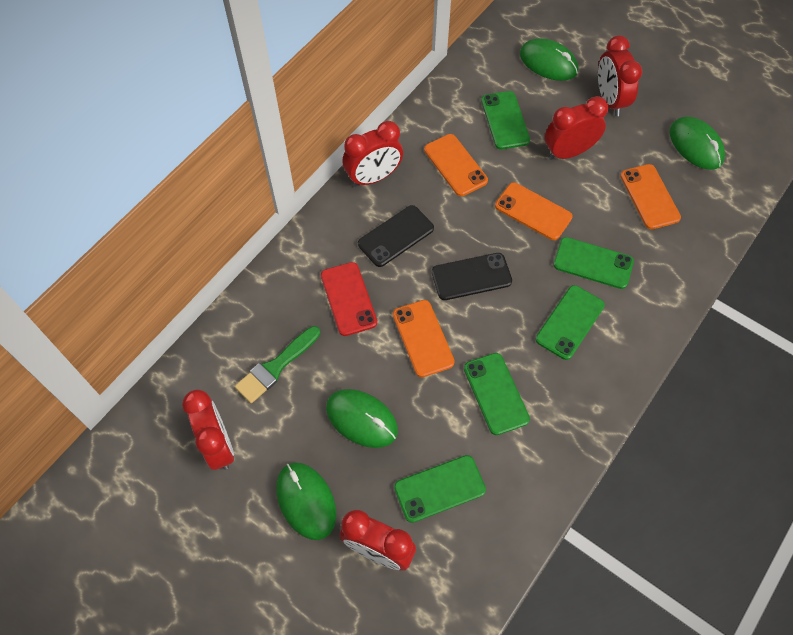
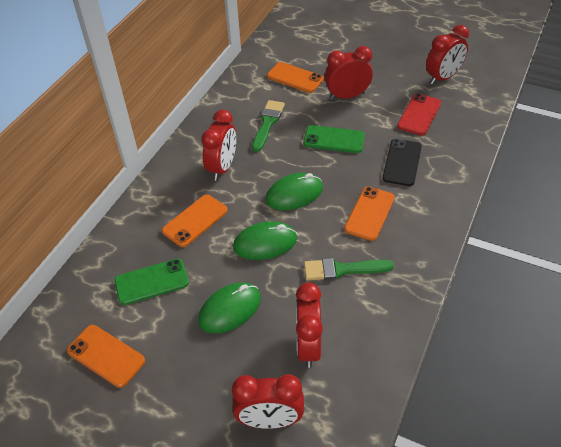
black phone: 2 -> 1
green brush: 1 -> 2
green mouse: 4 -> 3
green phone: 5 -> 2

